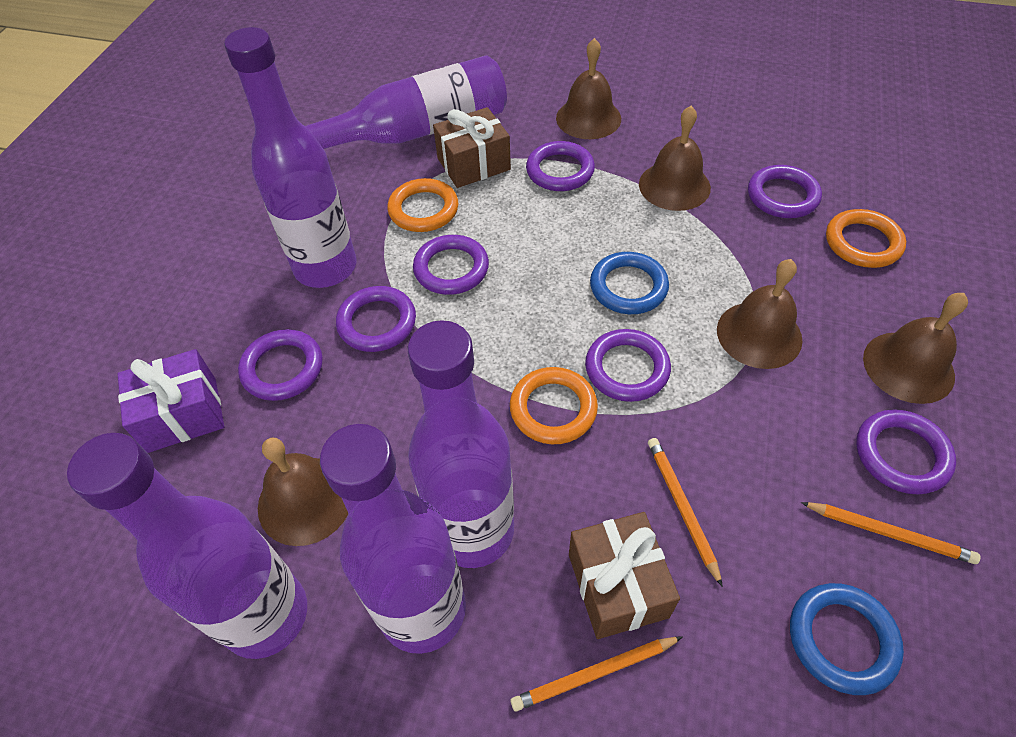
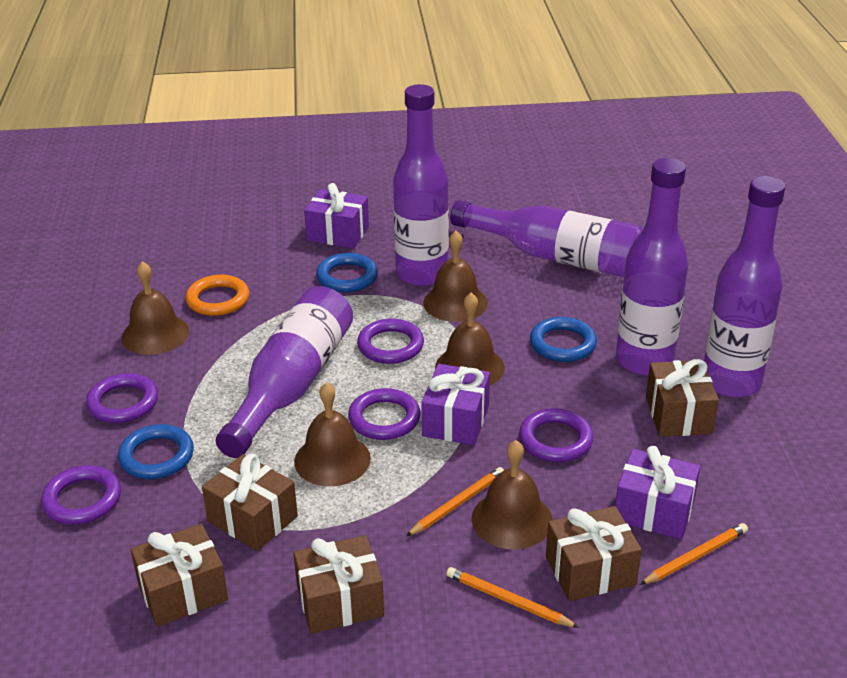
blue ring: 2 -> 3
brown gift: 2 -> 5
orange ring: 3 -> 1
purple gift: 1 -> 3
purple ring: 7 -> 5

